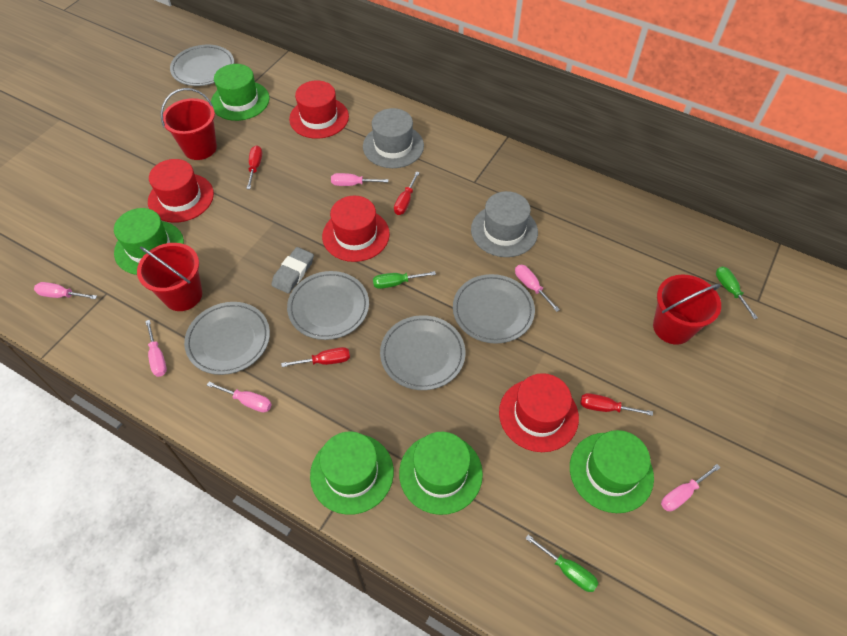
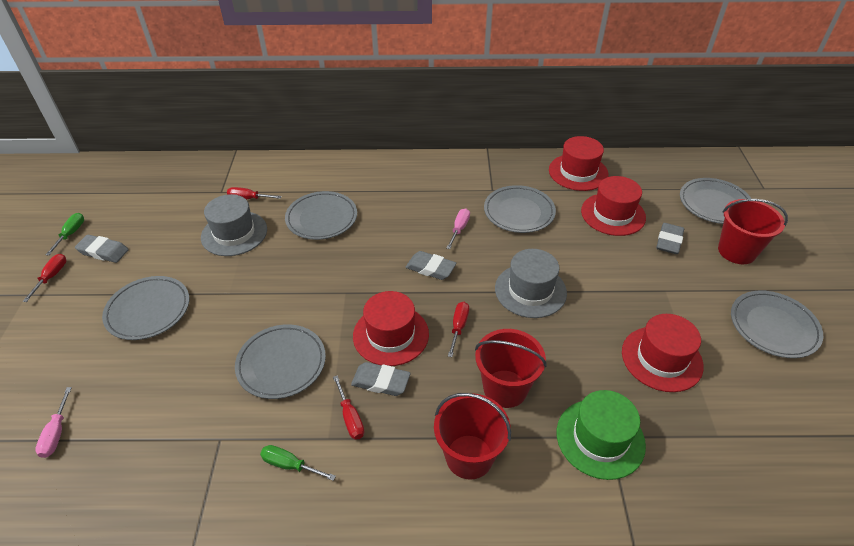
green hat: 5 -> 1
green screwdriver: 3 -> 2
grey eraser: 1 -> 4
grey plate: 5 -> 6
pink screwdriver: 6 -> 2

